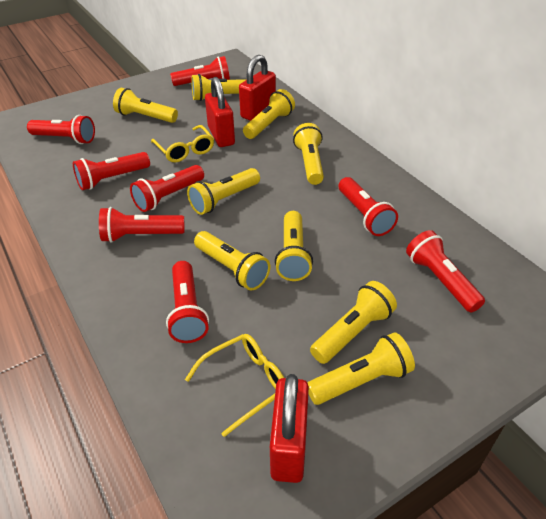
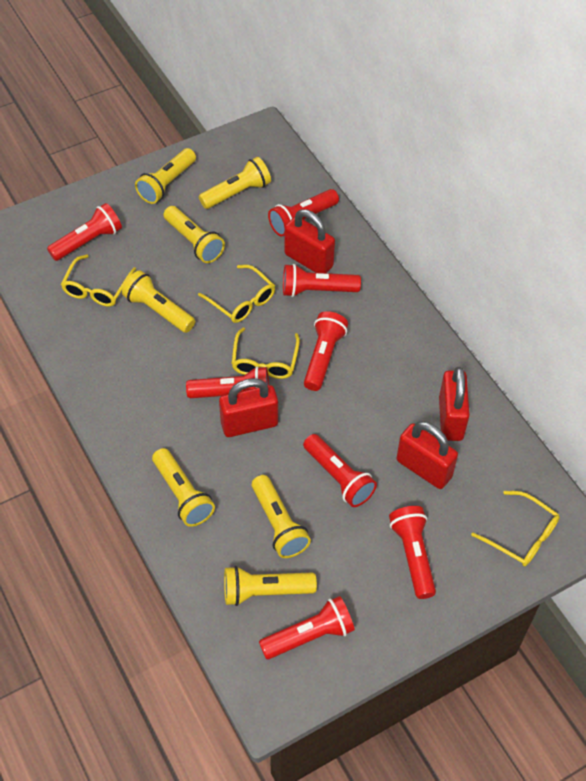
red padlock: 3 -> 4
yellow flashlight: 9 -> 7
yellow glasses: 2 -> 4

